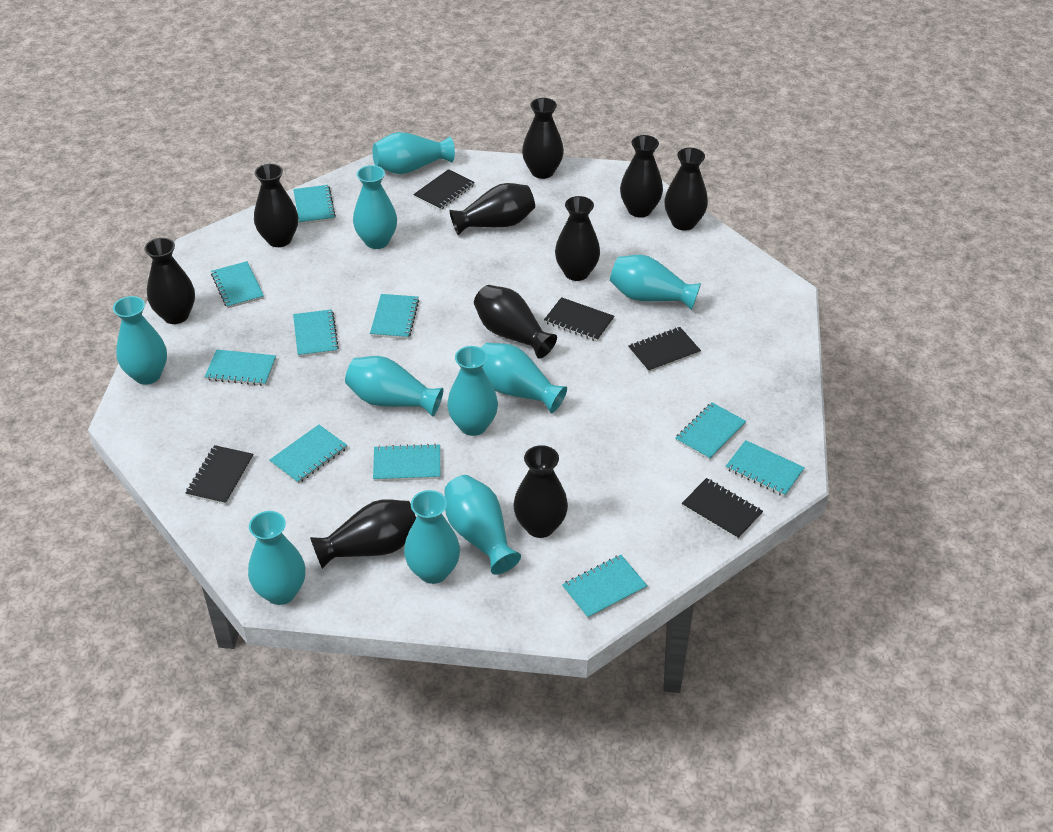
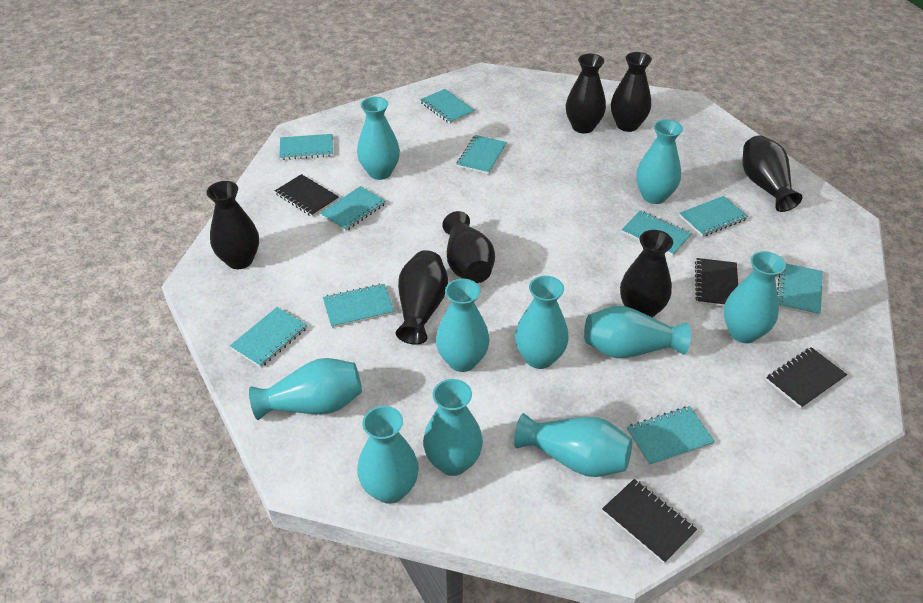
black notebook: 5 -> 4
black vase: 10 -> 7

